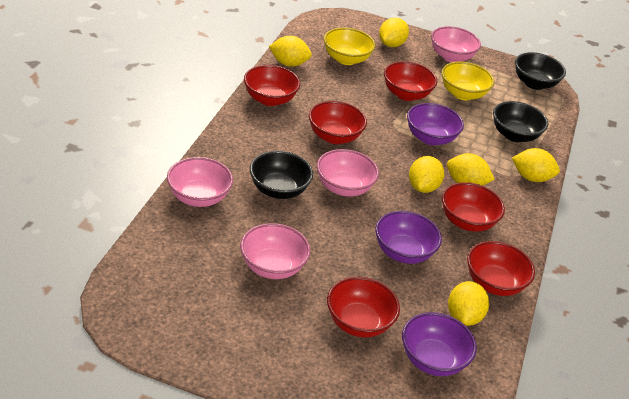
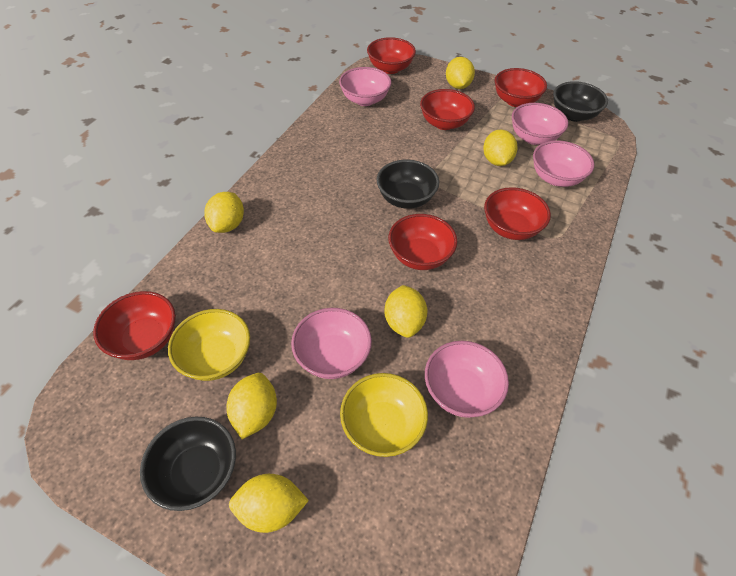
pink bowl: 4 -> 5
purple bowl: 3 -> 0

